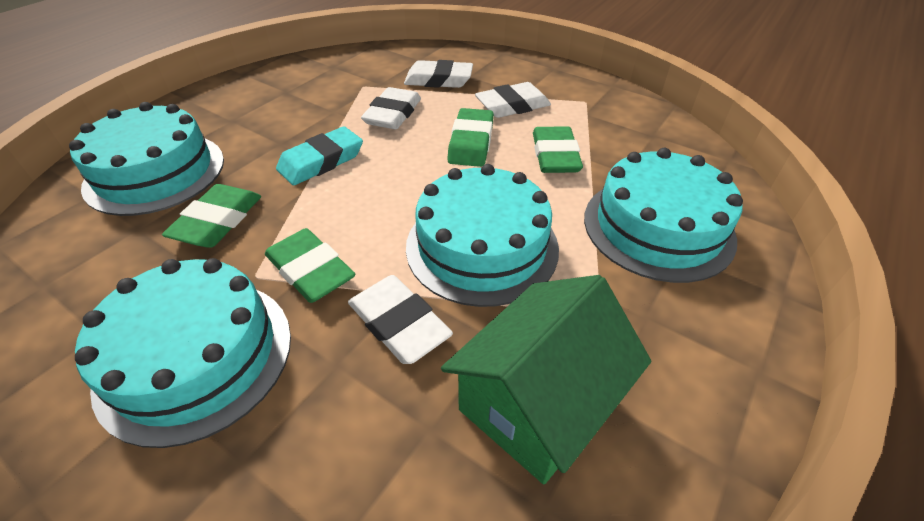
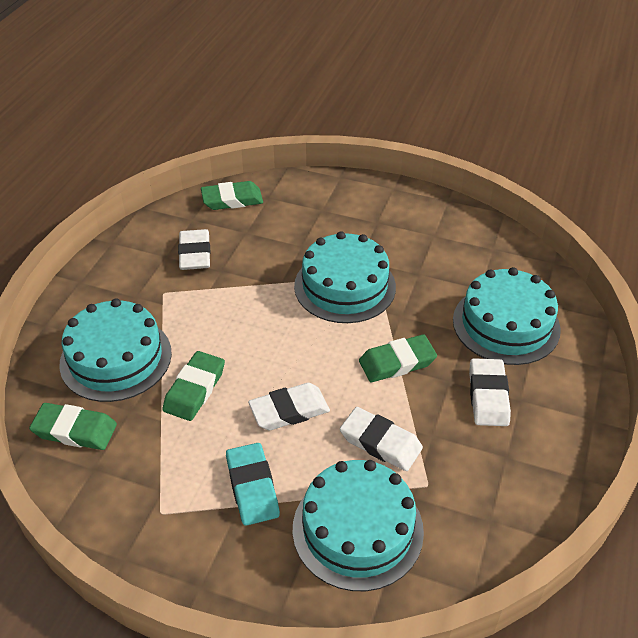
green house: 1 -> 0

